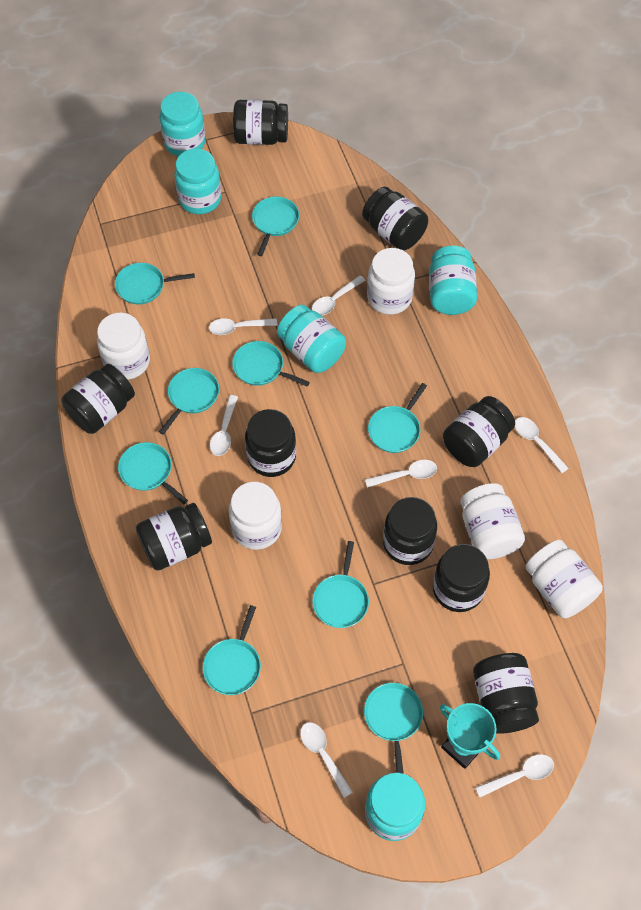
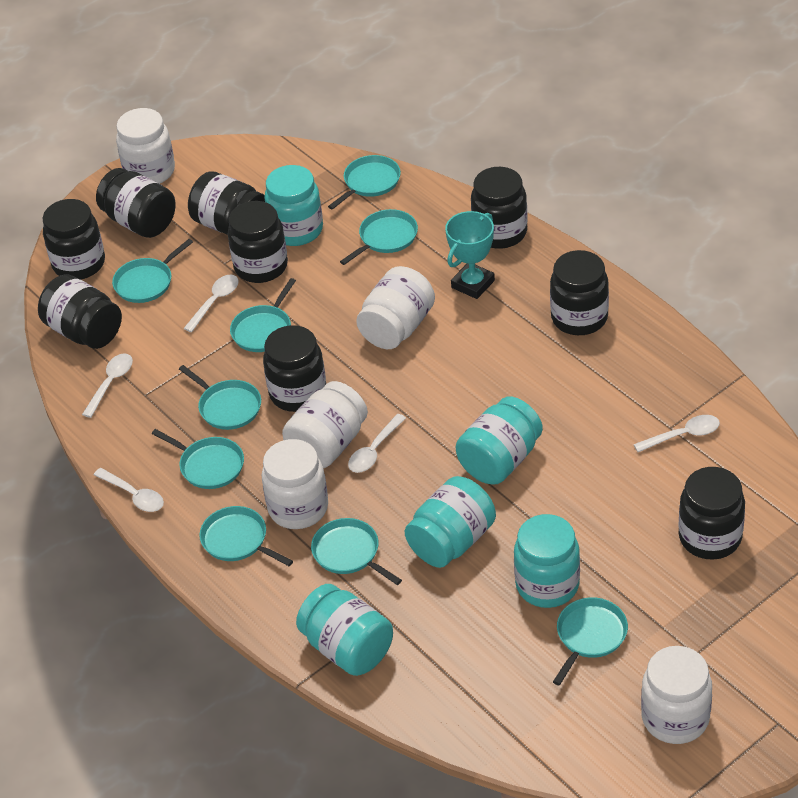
white spoon: 7 -> 5

